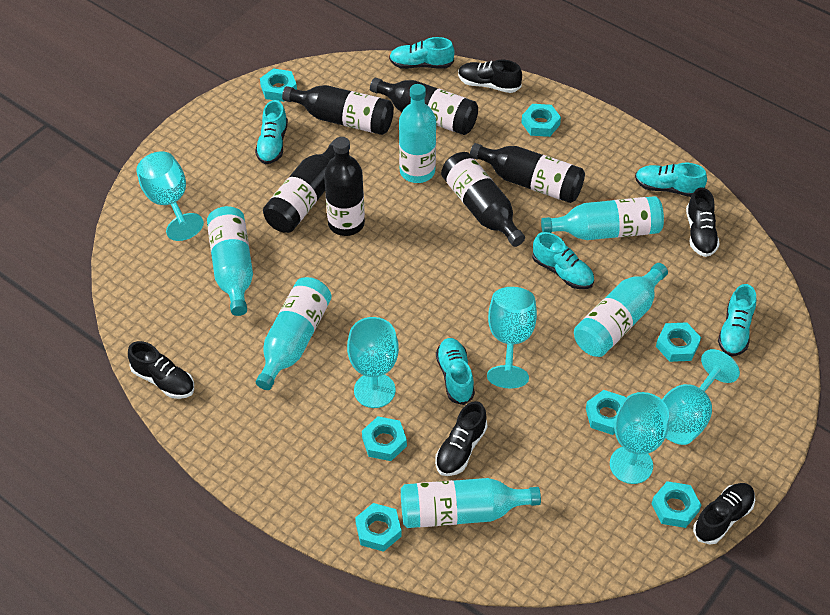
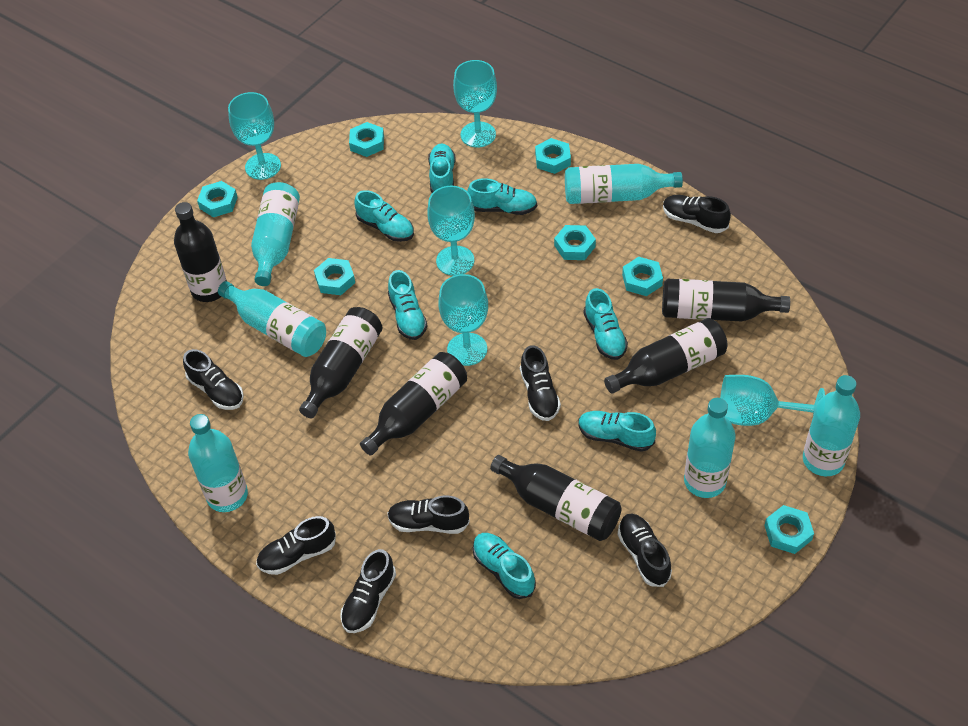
black shoe: 5 -> 7
turquoise shoe: 6 -> 7

